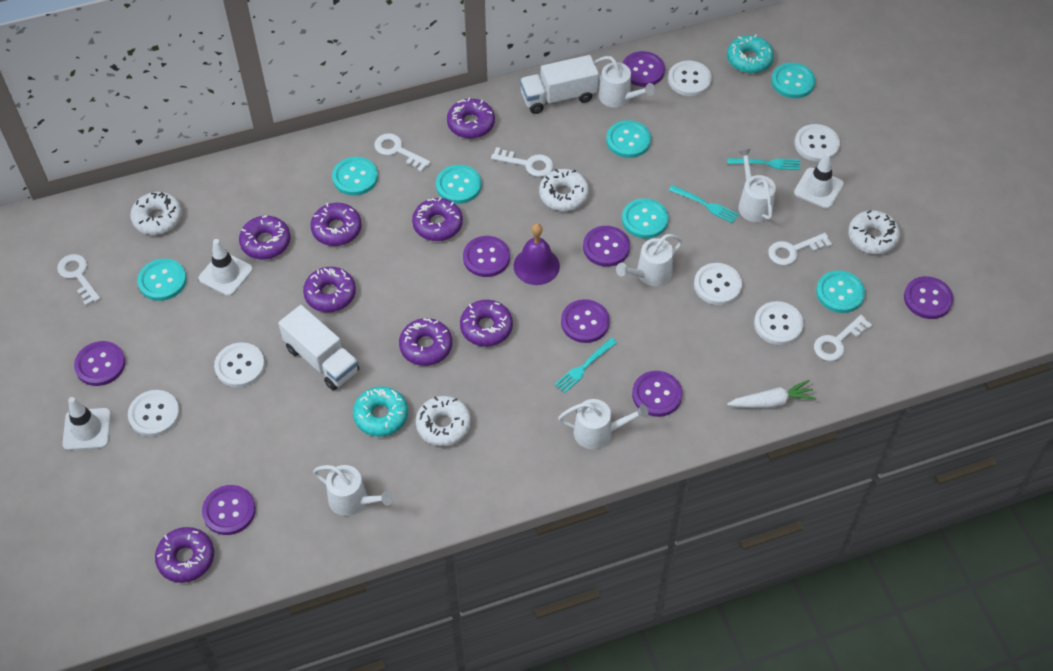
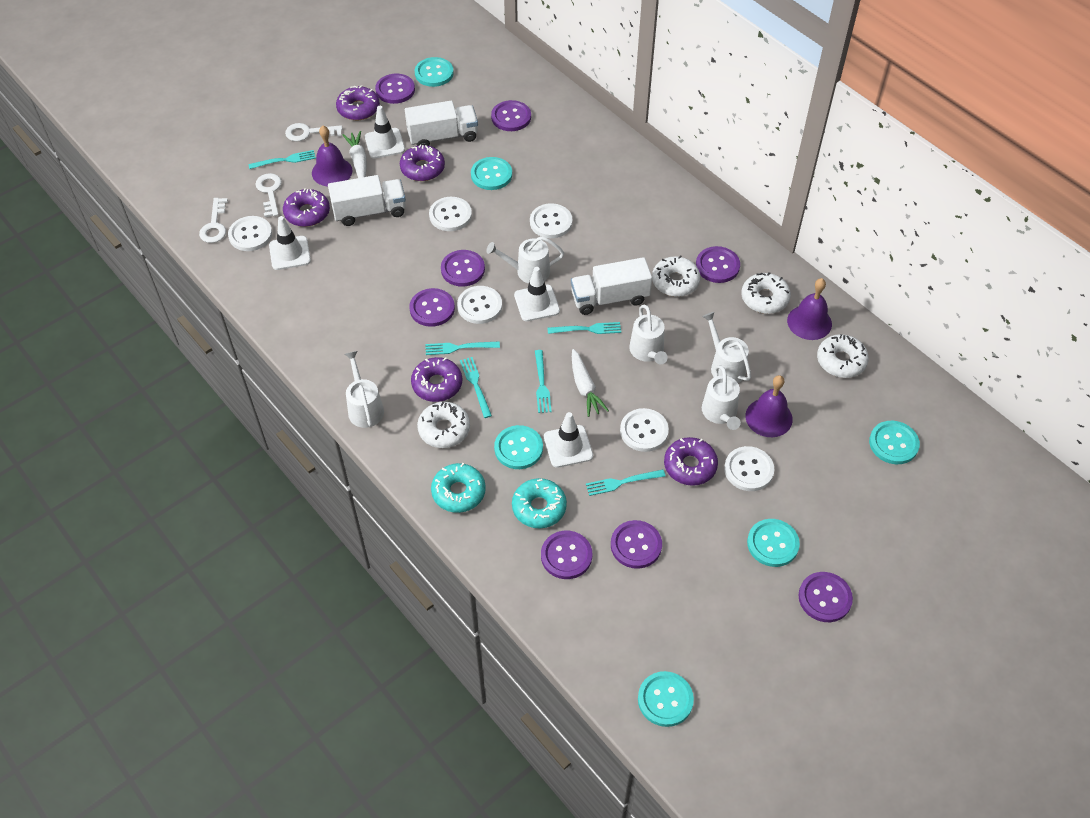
purple bell: 1 -> 3
purple donut: 8 -> 5
turquoise button: 7 -> 6
turquoise fork: 3 -> 6
white carrot: 1 -> 2
white key: 5 -> 3
white traffic cone: 3 -> 4
white truck: 2 -> 3

